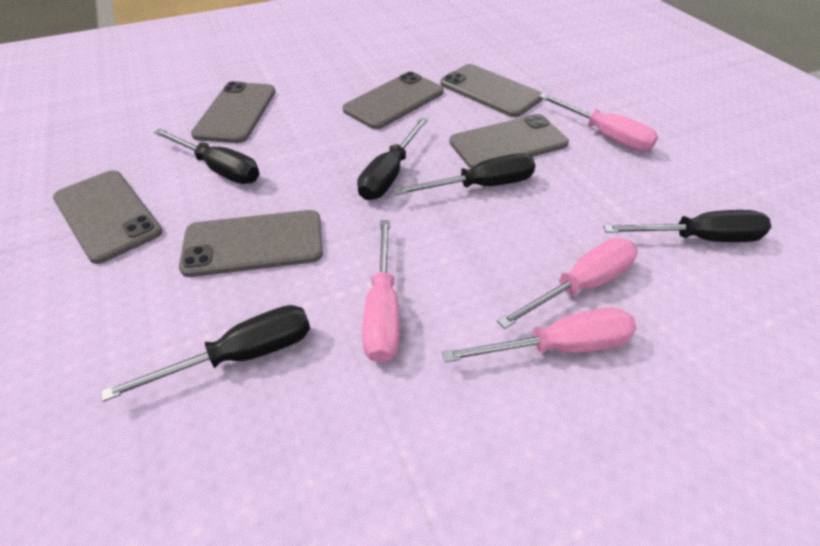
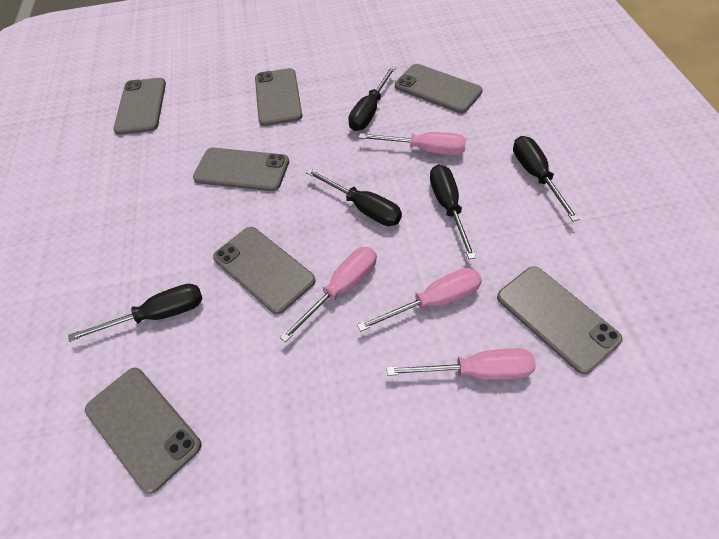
grey phone: 6 -> 7

